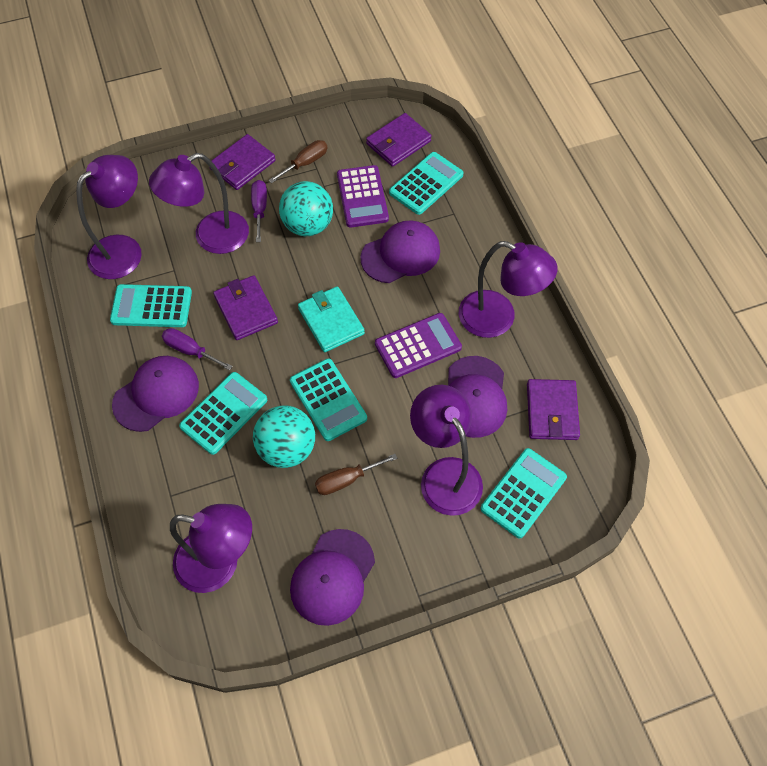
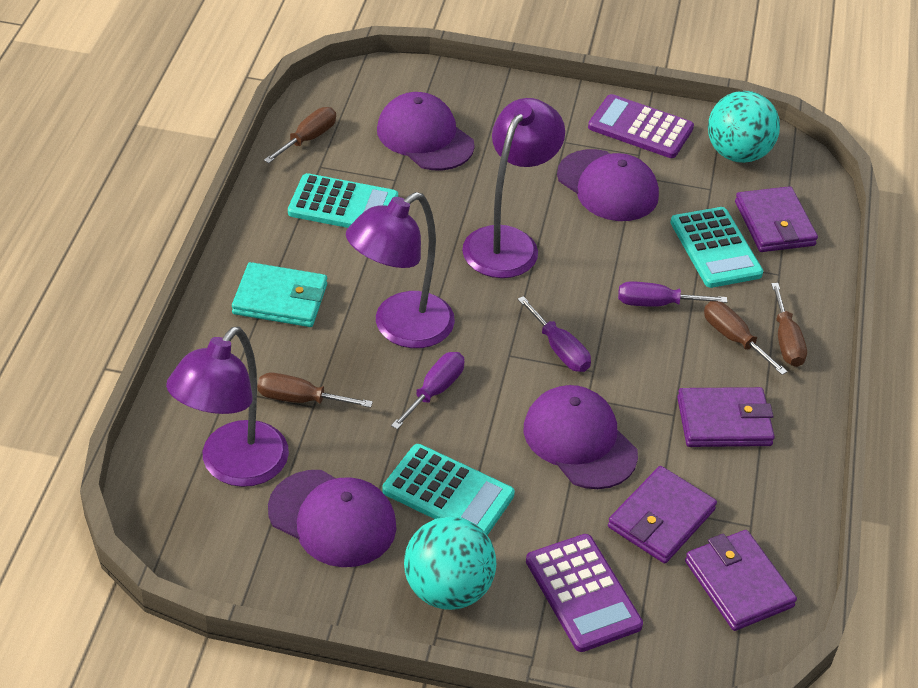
brown screwdriver: 2 -> 4
purple lamp: 5 -> 3
purple screwdriver: 2 -> 3
turquoise calculator: 5 -> 3

